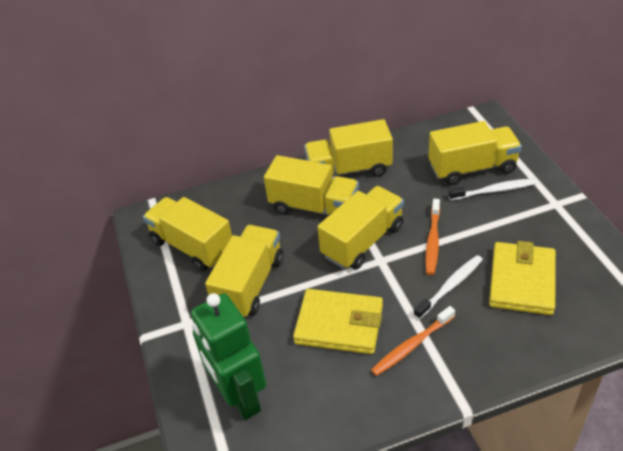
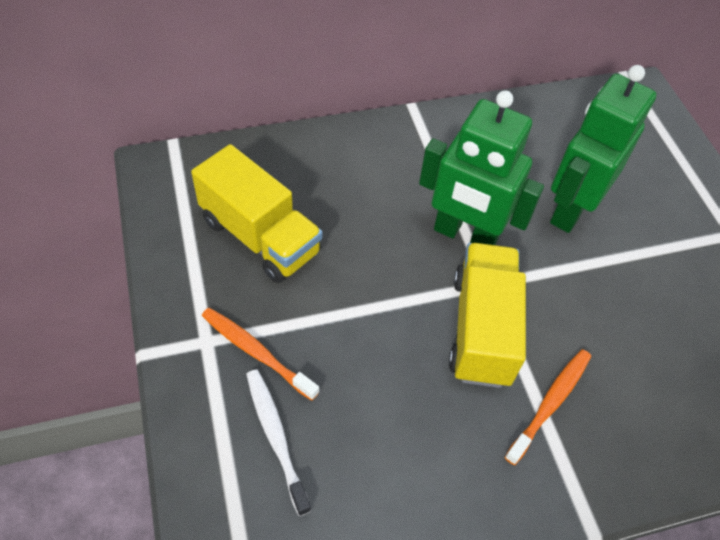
green robot: 1 -> 2
white toothbrush: 2 -> 1
yellow truck: 6 -> 2
yellow wallet: 2 -> 0

